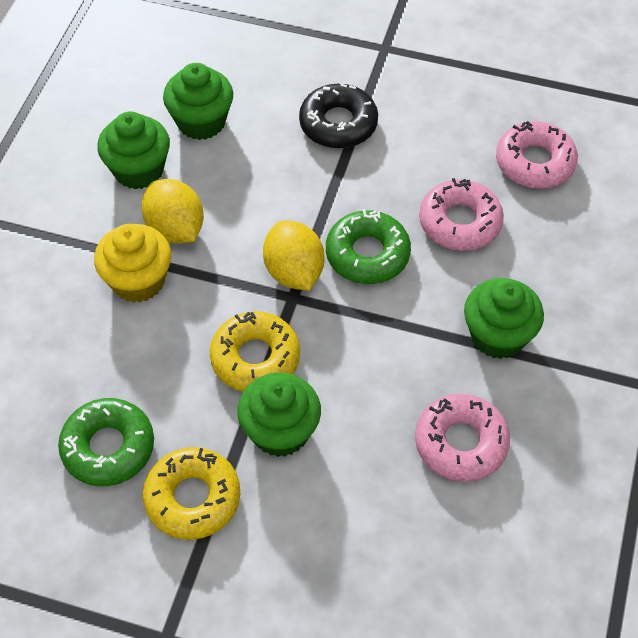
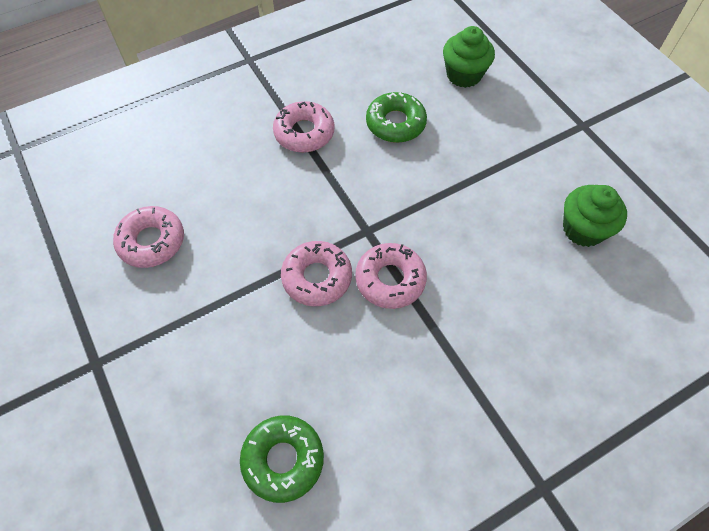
black donut: 1 -> 0
green cupcake: 4 -> 2
pink donut: 3 -> 4
yellow cupcake: 1 -> 0
yellow donut: 2 -> 0
yellow lemon: 2 -> 0

